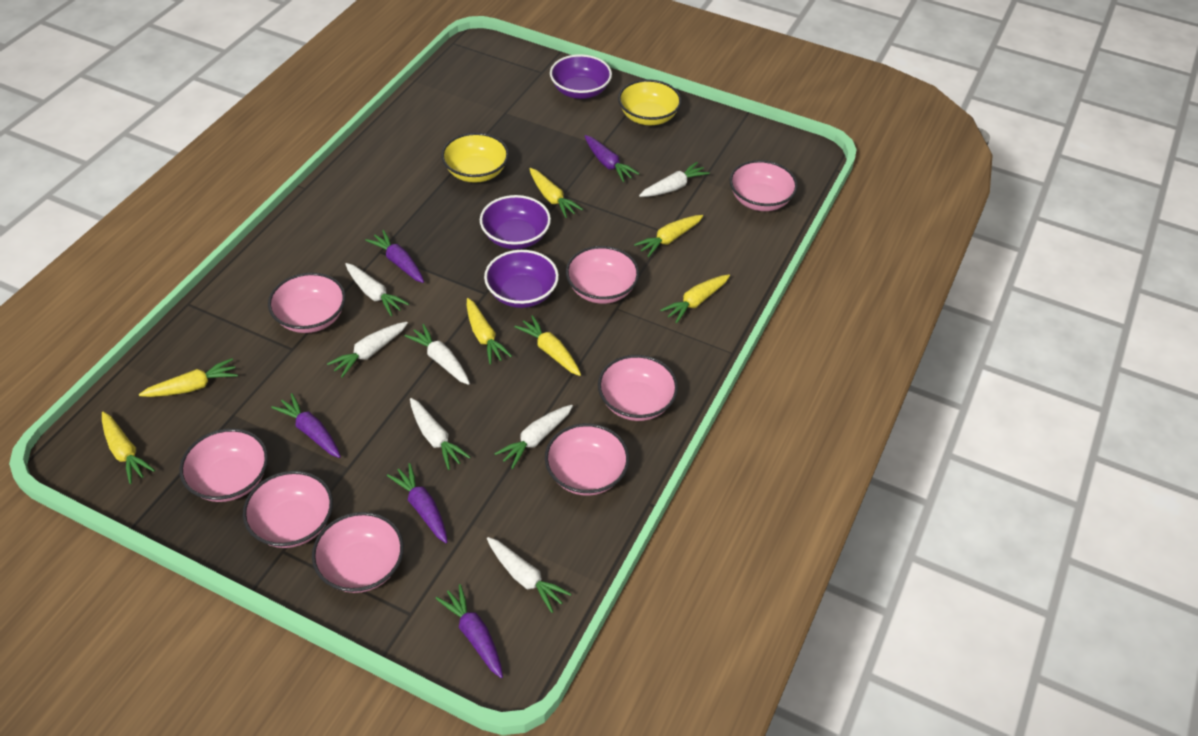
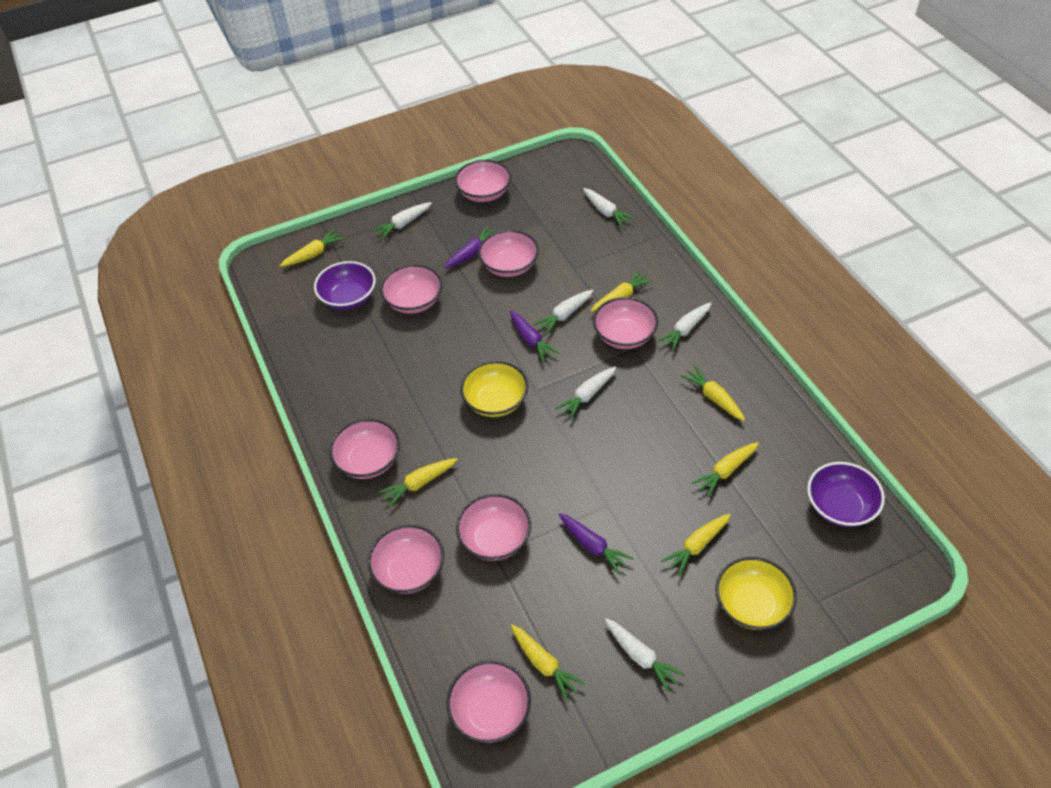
purple bowl: 3 -> 2
purple carrot: 5 -> 3
white carrot: 7 -> 6

